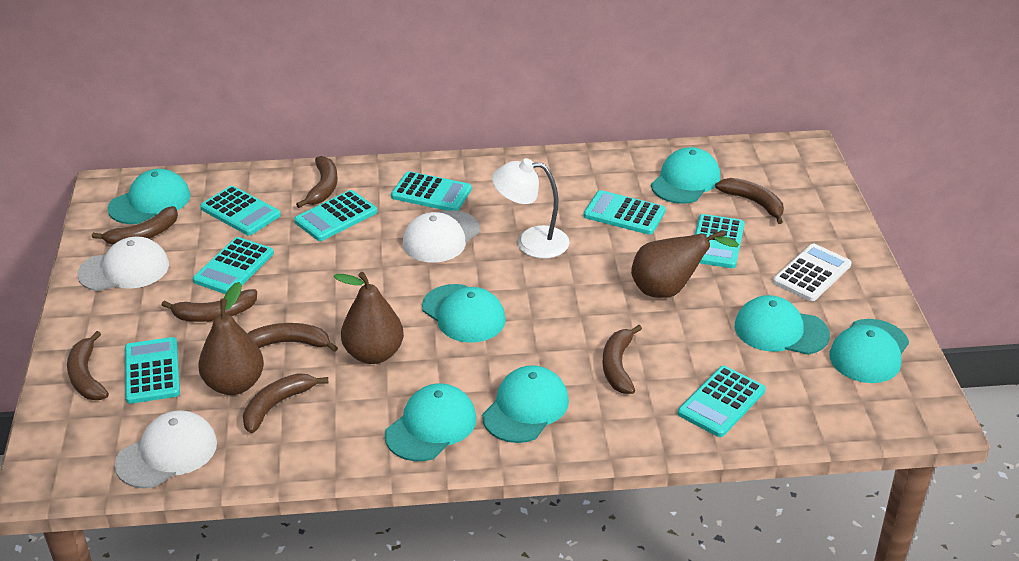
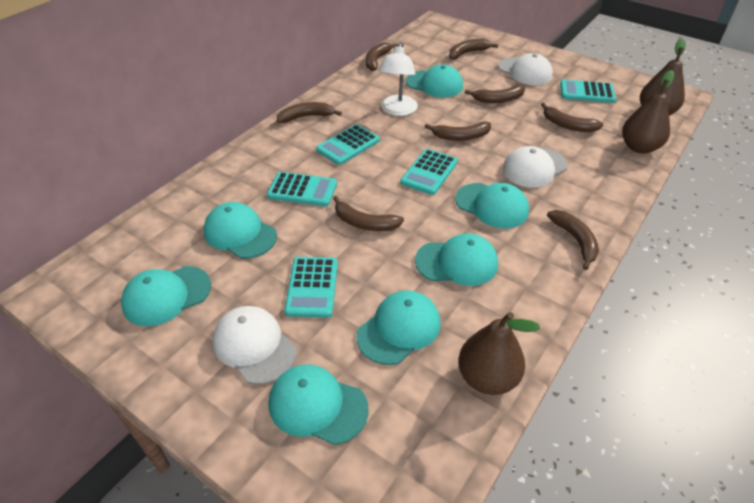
turquoise calculator: 8 -> 5
white calculator: 1 -> 0

